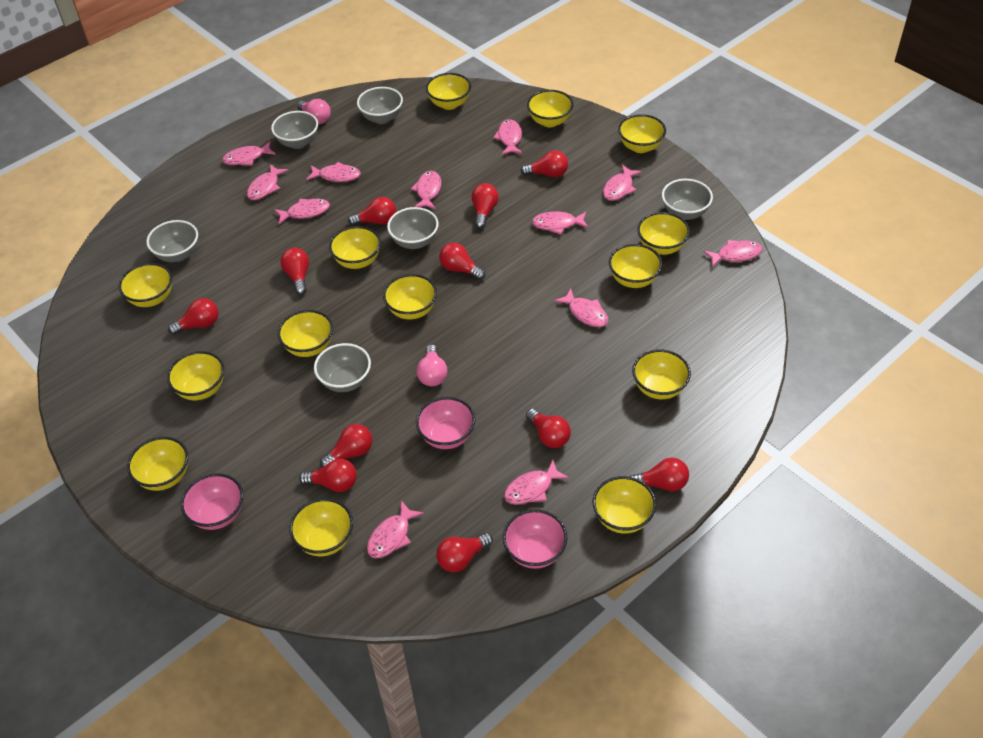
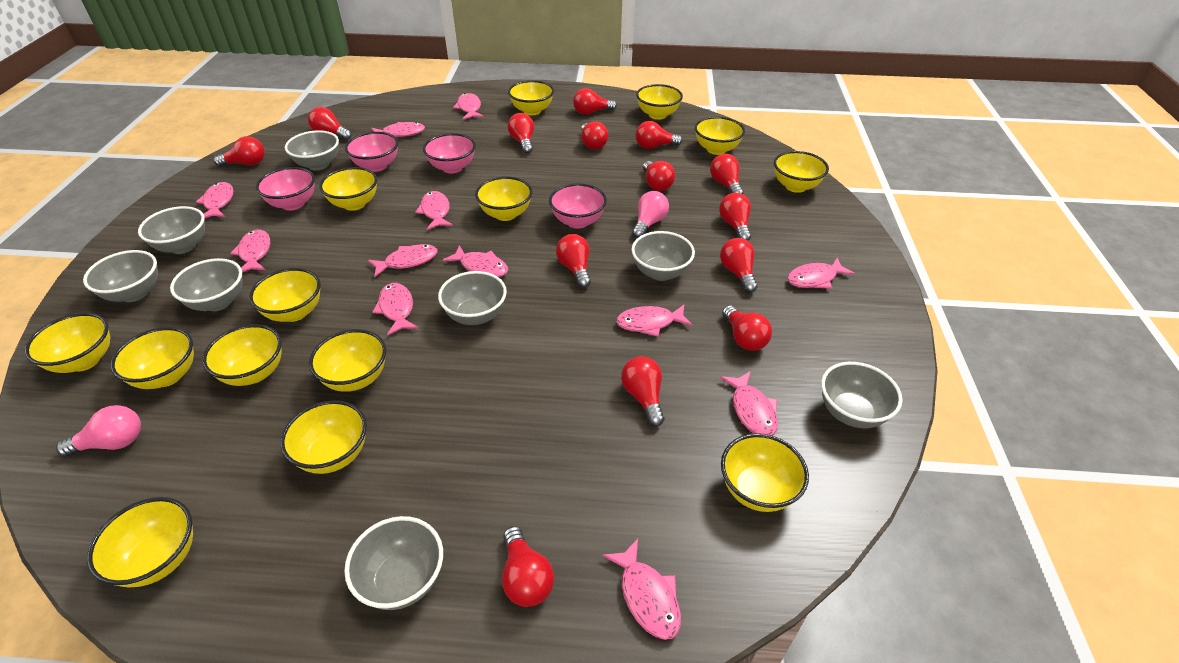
grey bowl: 6 -> 8
pink bowl: 3 -> 4
red light bulb: 11 -> 14

